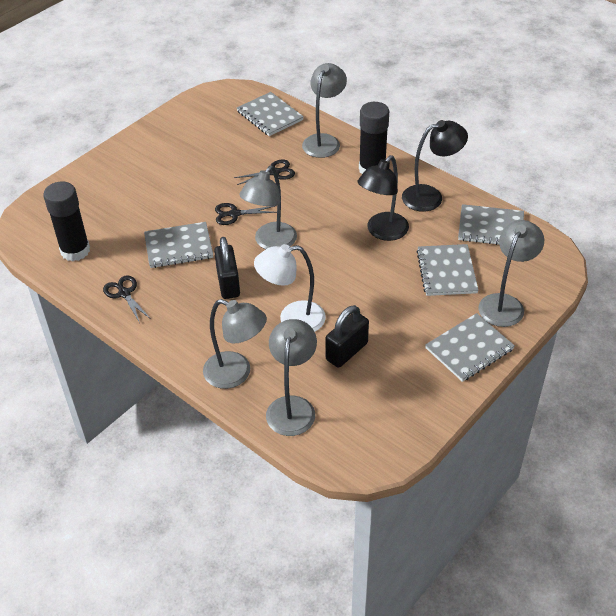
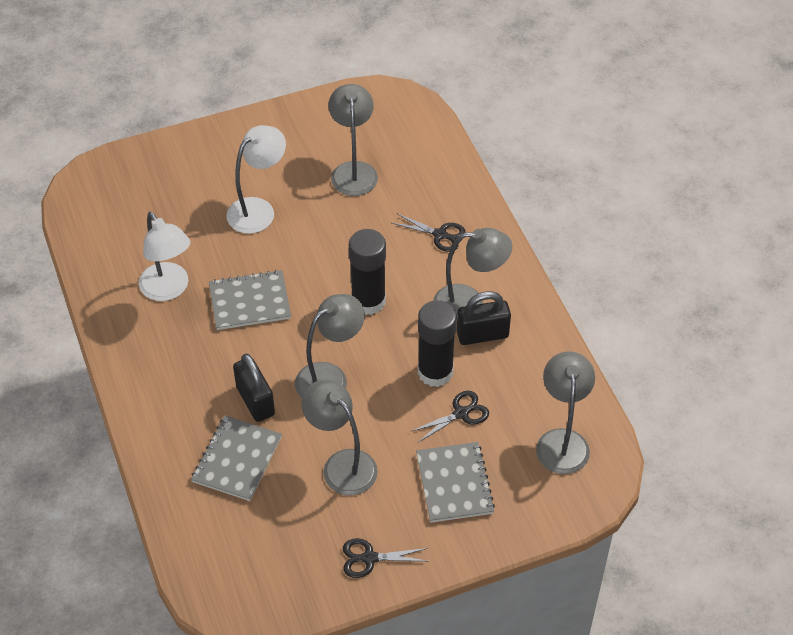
black lamp: 2 -> 0
grey notebook: 5 -> 3
white lamp: 1 -> 2

